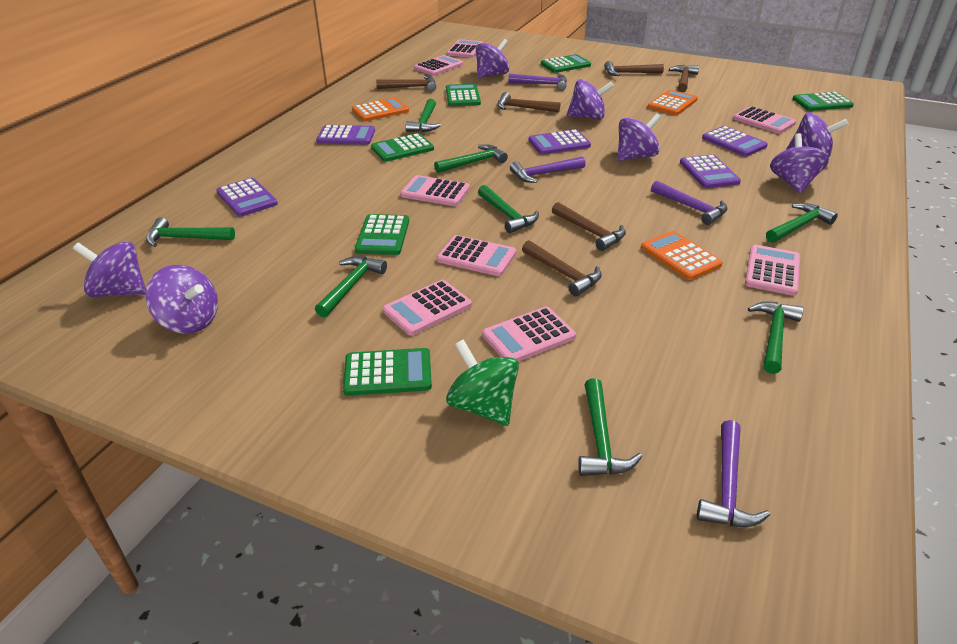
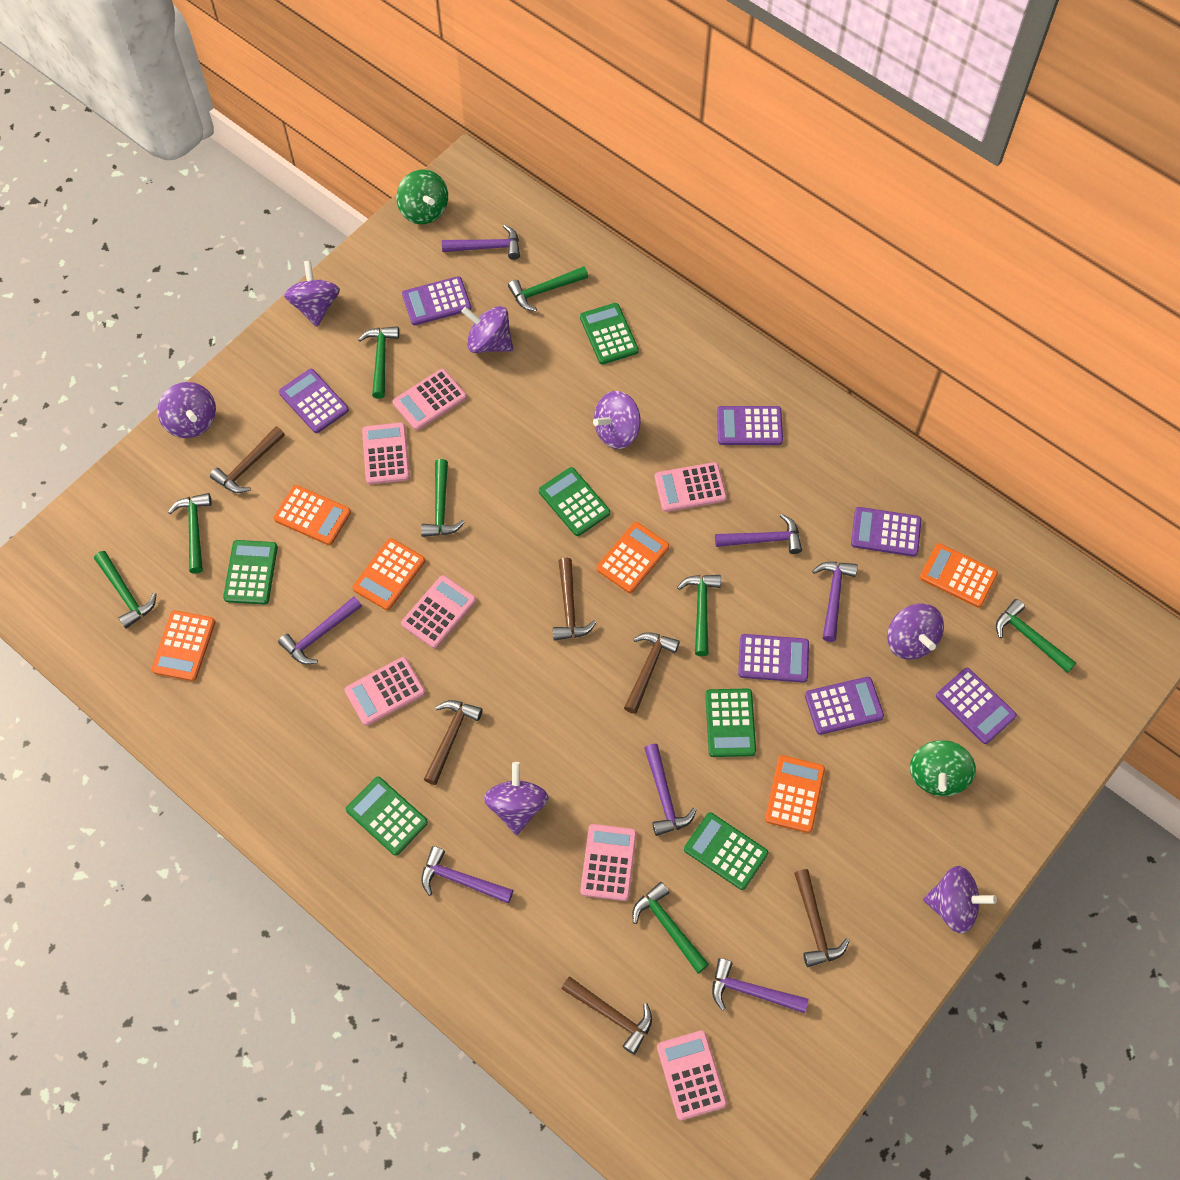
green spinning top: 1 -> 2
orange calculator: 3 -> 6
pink calculator: 8 -> 7
purple calculator: 5 -> 7
purple hammer: 4 -> 7

